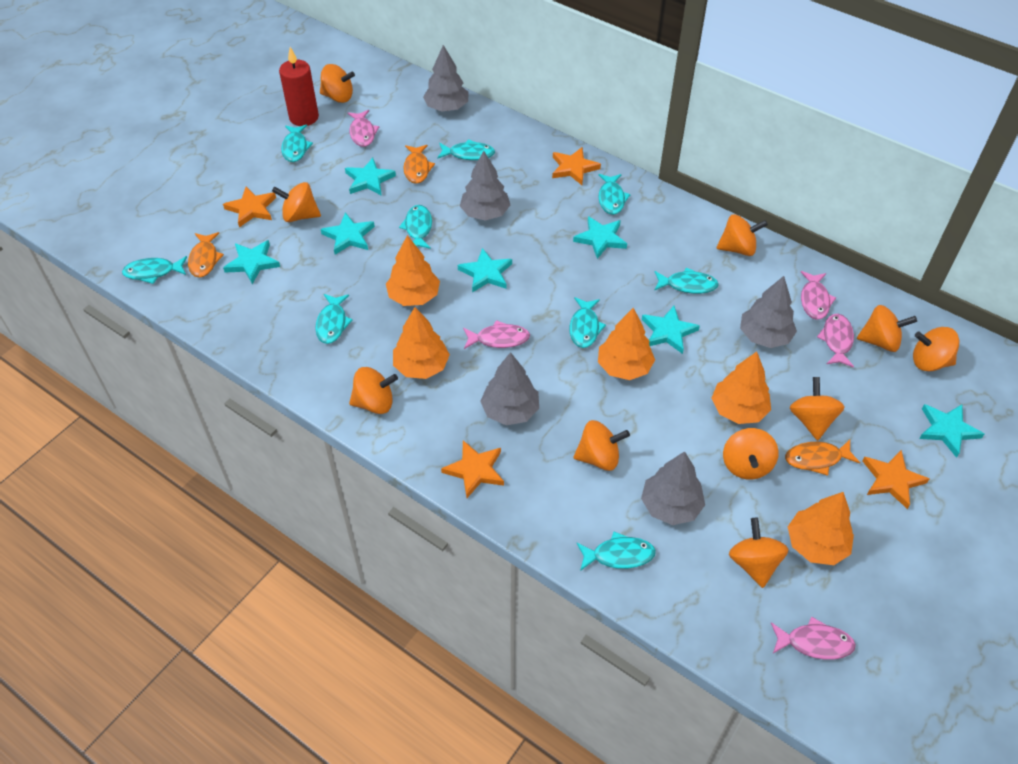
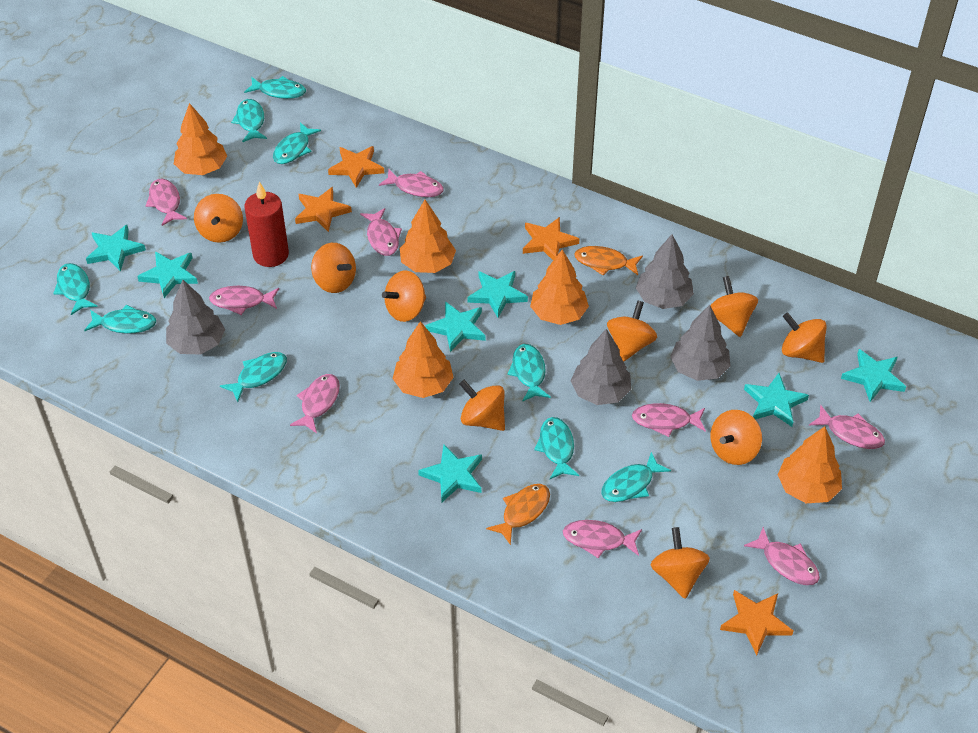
grey tree: 5 -> 4
orange fish: 3 -> 2
orange spinning top: 10 -> 9
pink fish: 5 -> 9

